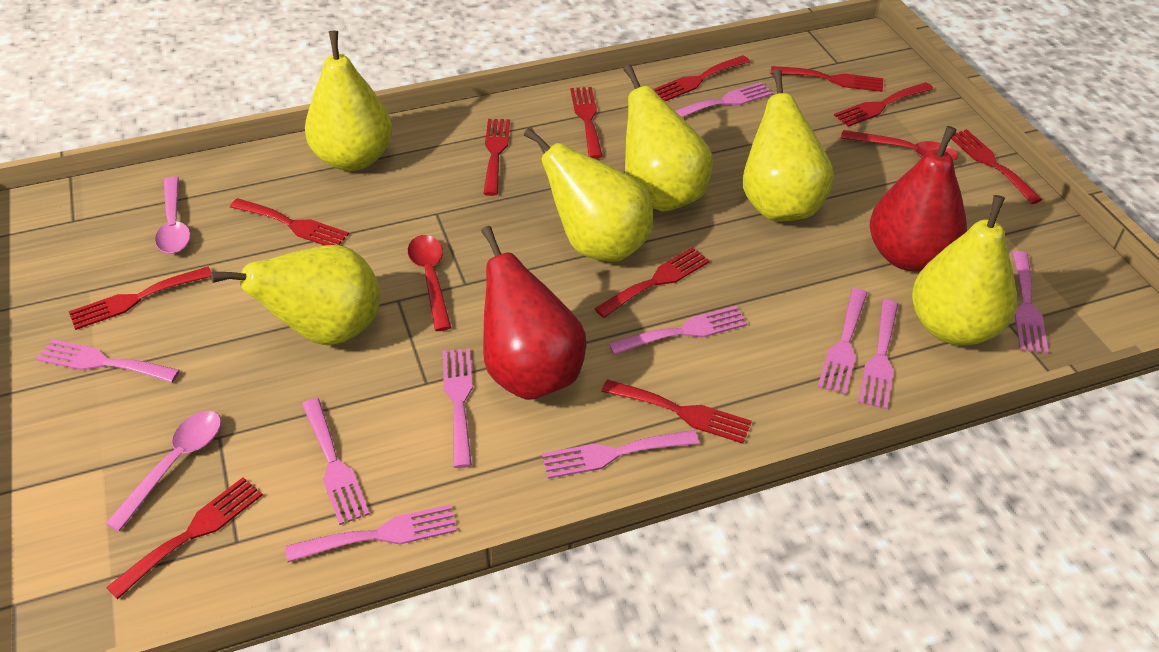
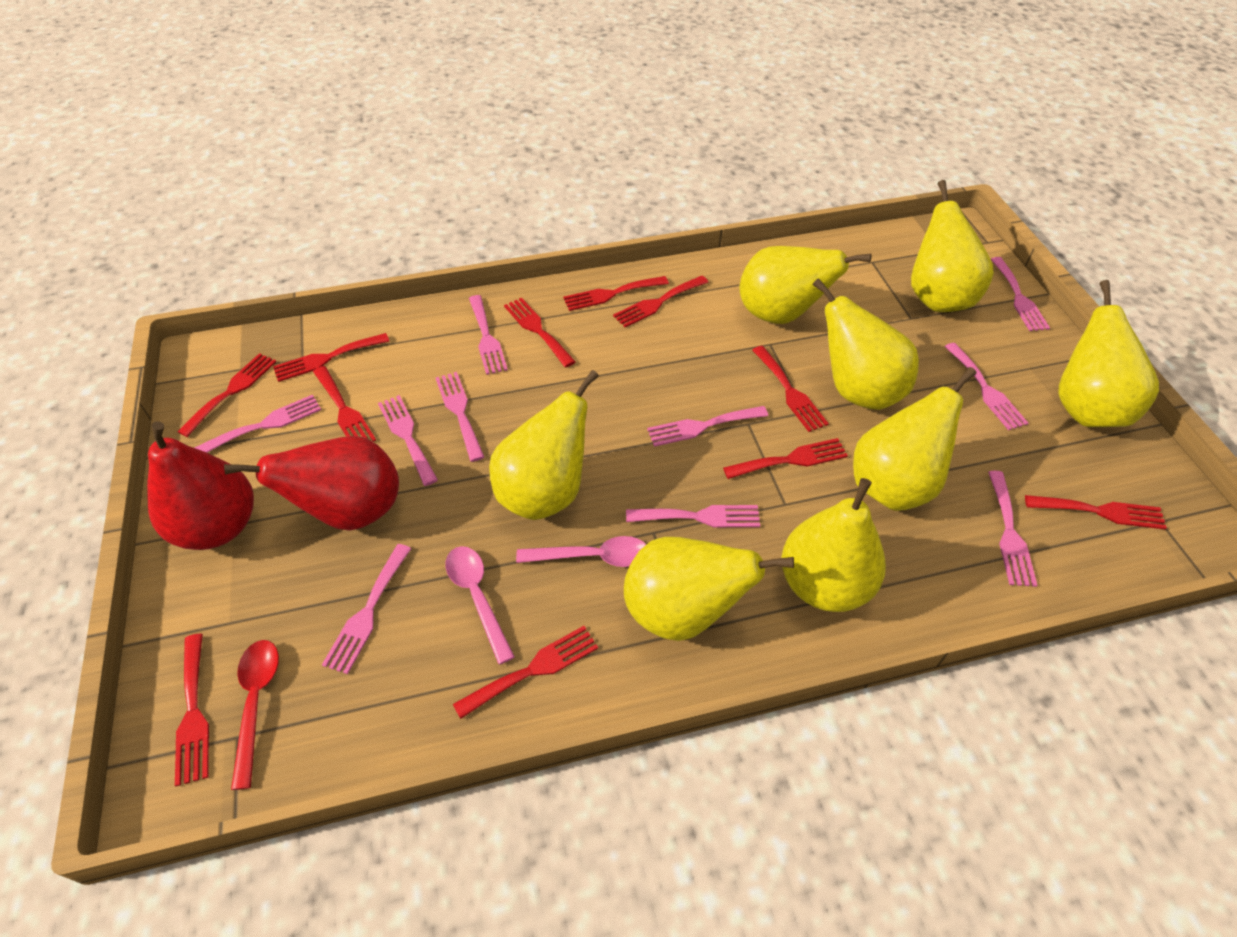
red spoon: 2 -> 1
yellow pear: 6 -> 8

